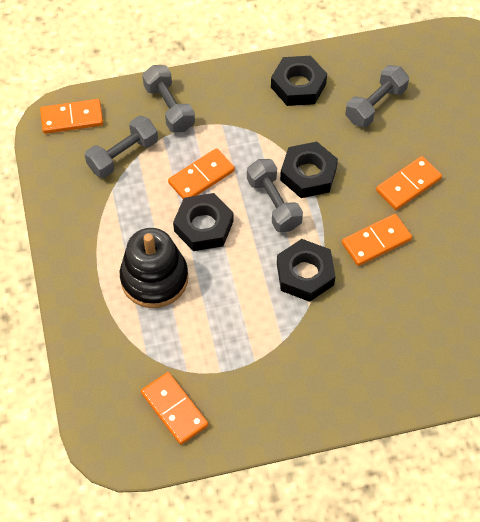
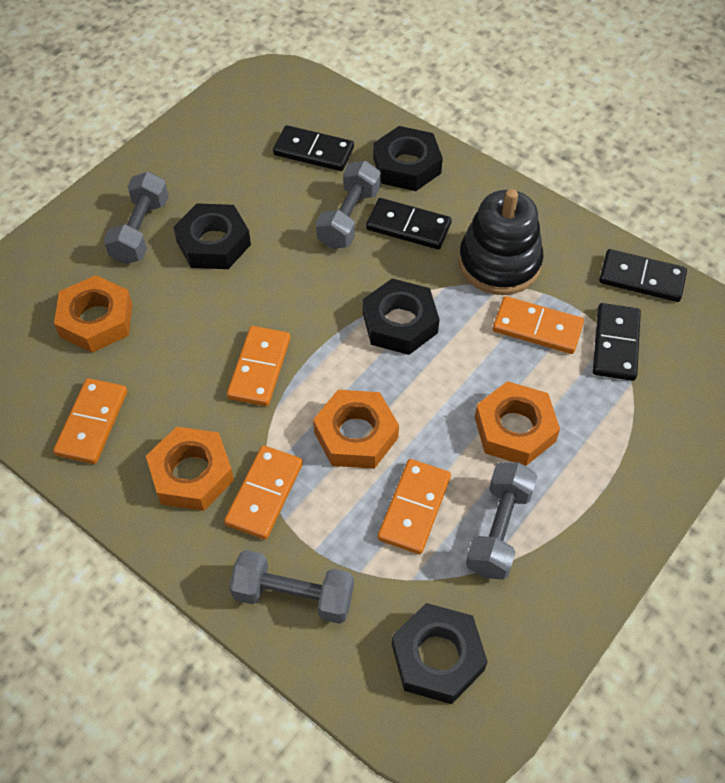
black domino: 0 -> 4
orange nut: 0 -> 4

